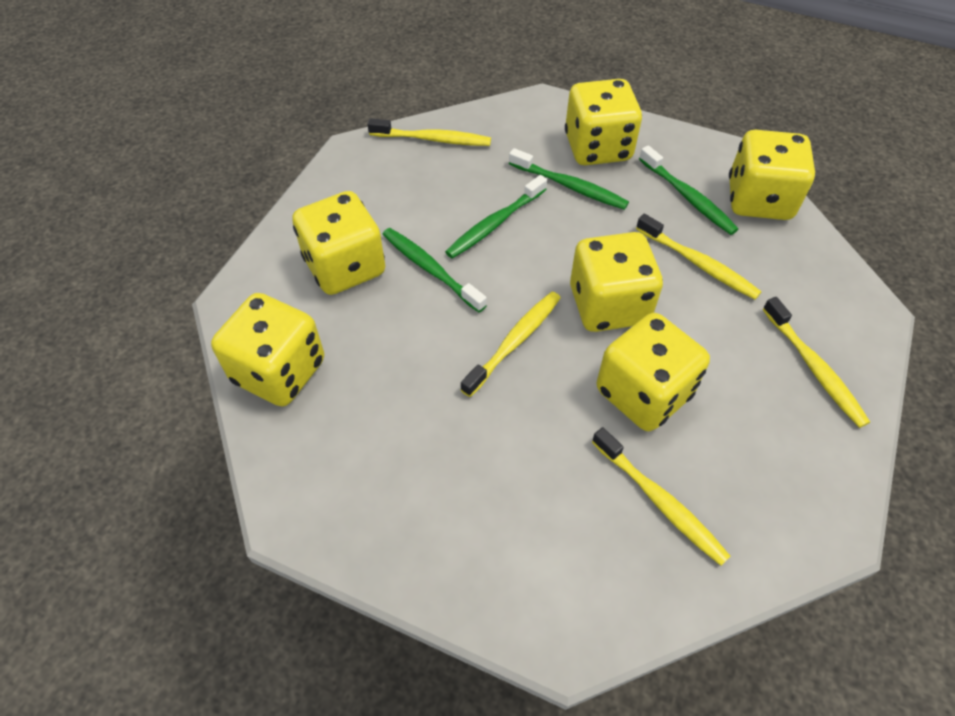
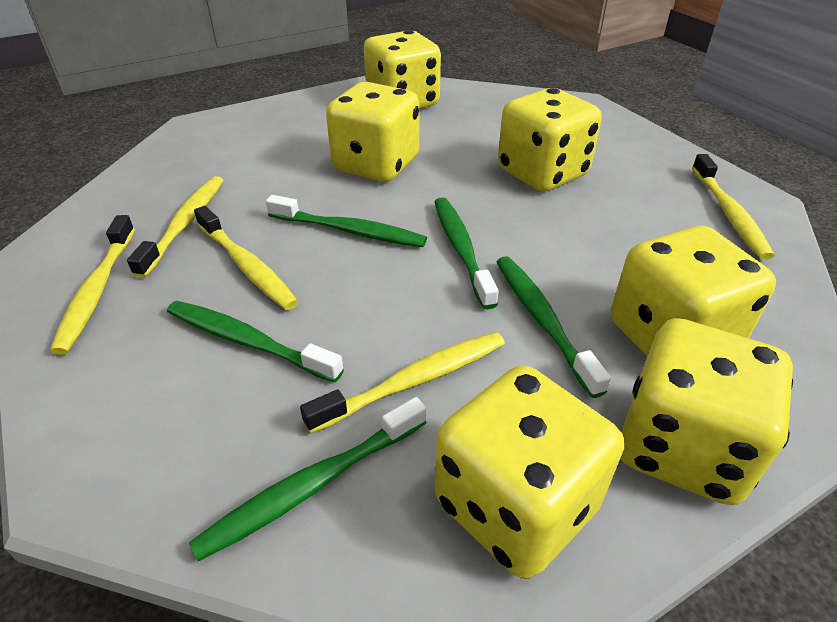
green toothbrush: 4 -> 5

